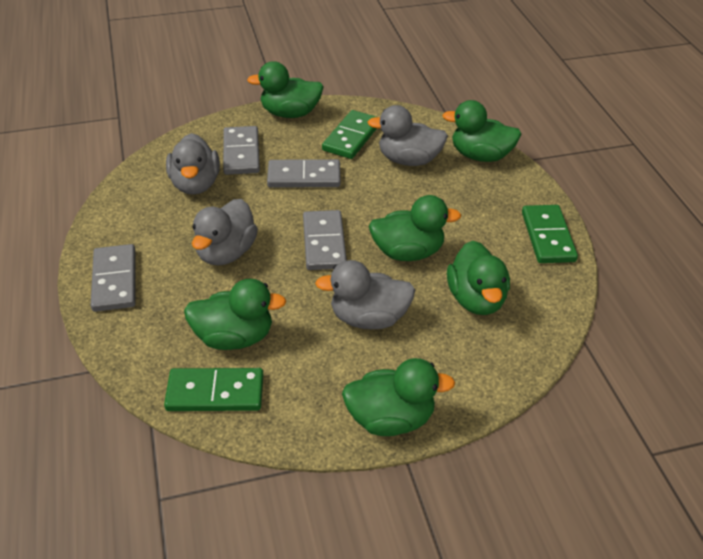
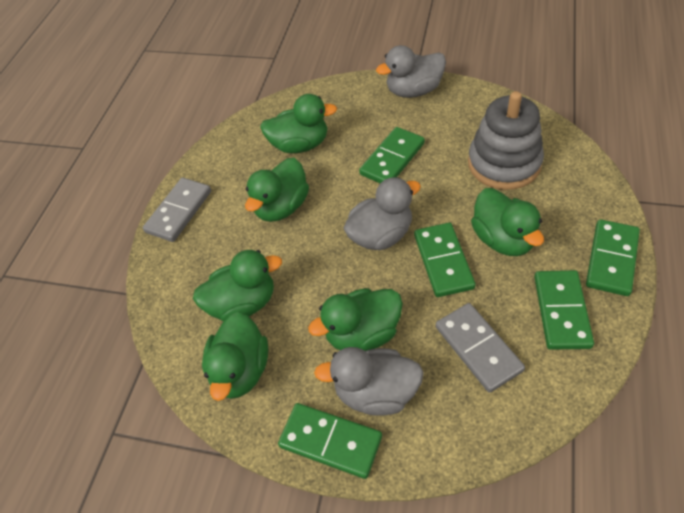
green domino: 3 -> 5
grey domino: 4 -> 2
grey duck: 4 -> 3
grey stacking toy: 0 -> 1

